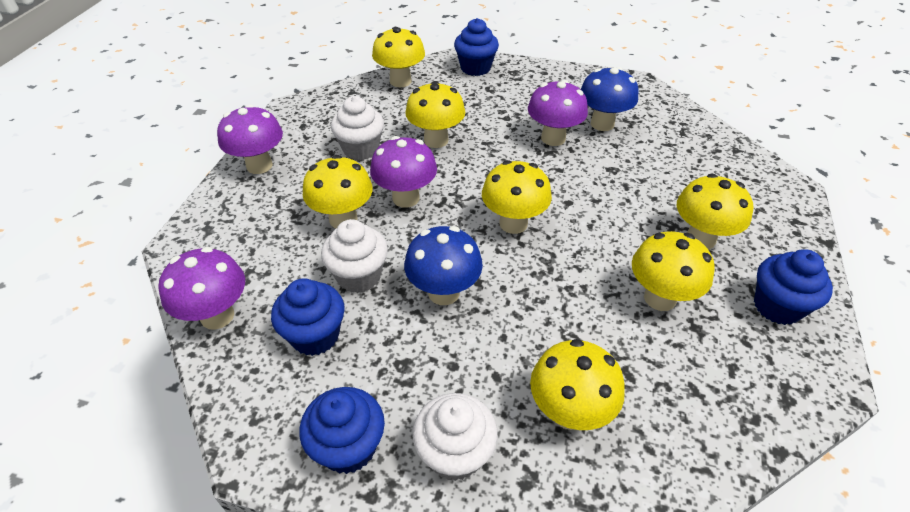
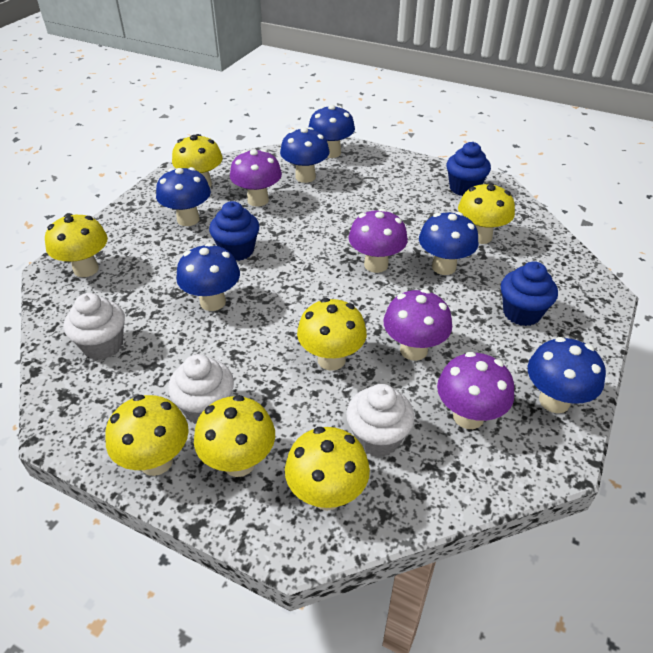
blue cupcake: 4 -> 3
blue mushroom: 2 -> 6

